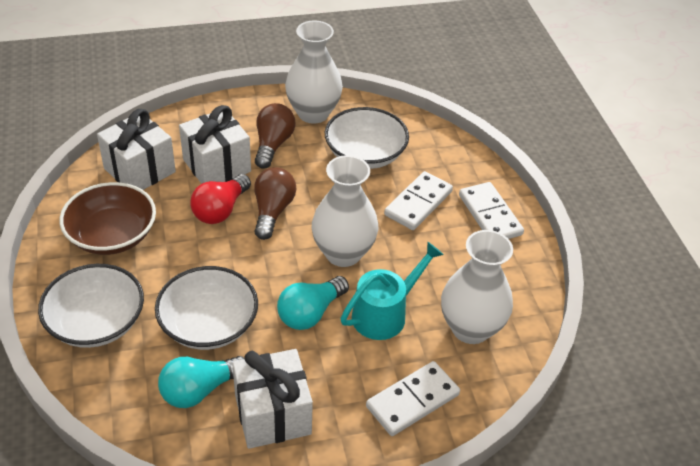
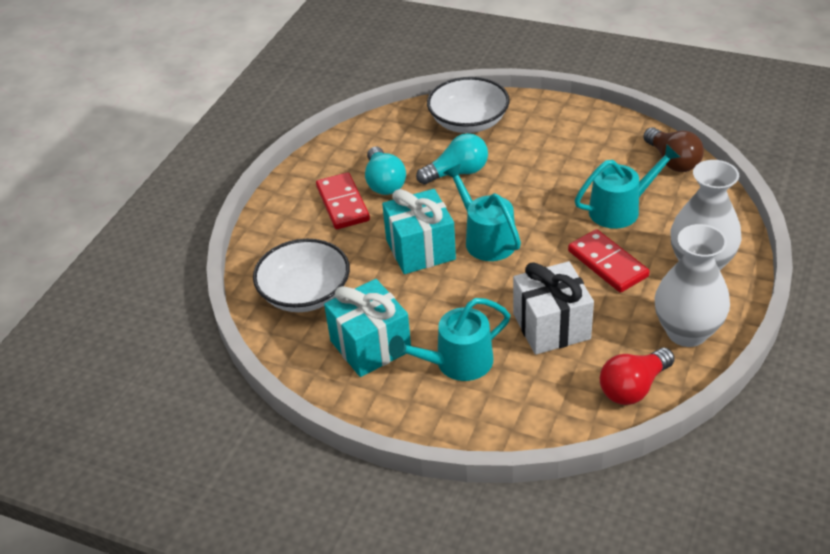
brown bowl: 1 -> 0
brown light bulb: 2 -> 1
red domino: 0 -> 2
turquoise gift: 0 -> 2
turquoise watering can: 1 -> 3
white bowl: 3 -> 2
white domino: 3 -> 0
white gift: 3 -> 1
white vase: 3 -> 2

